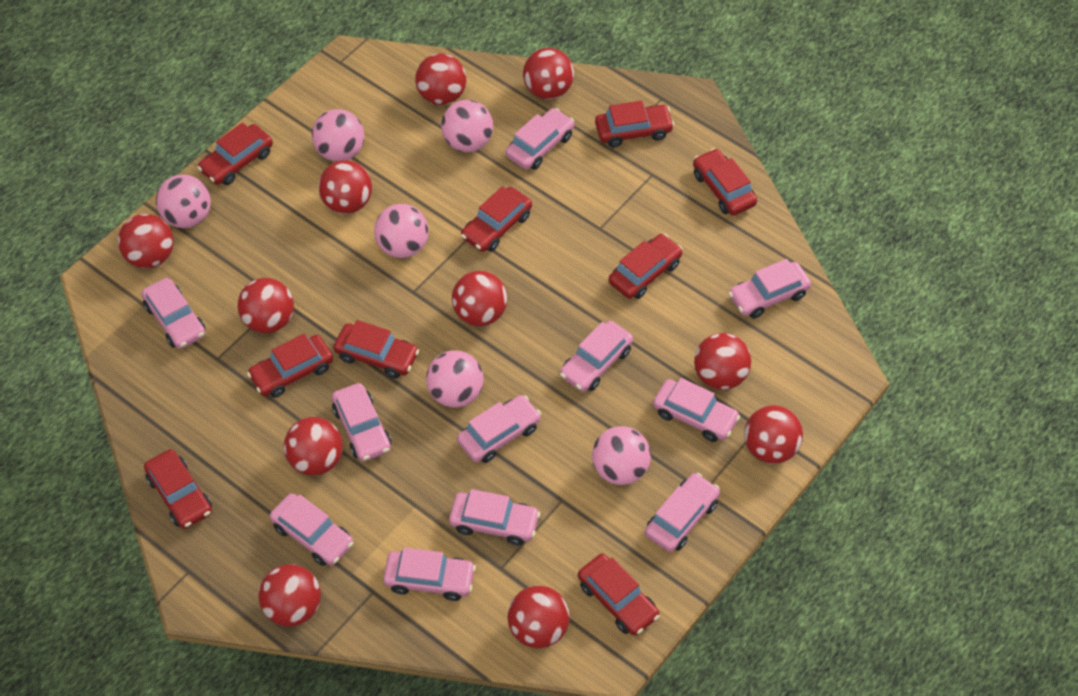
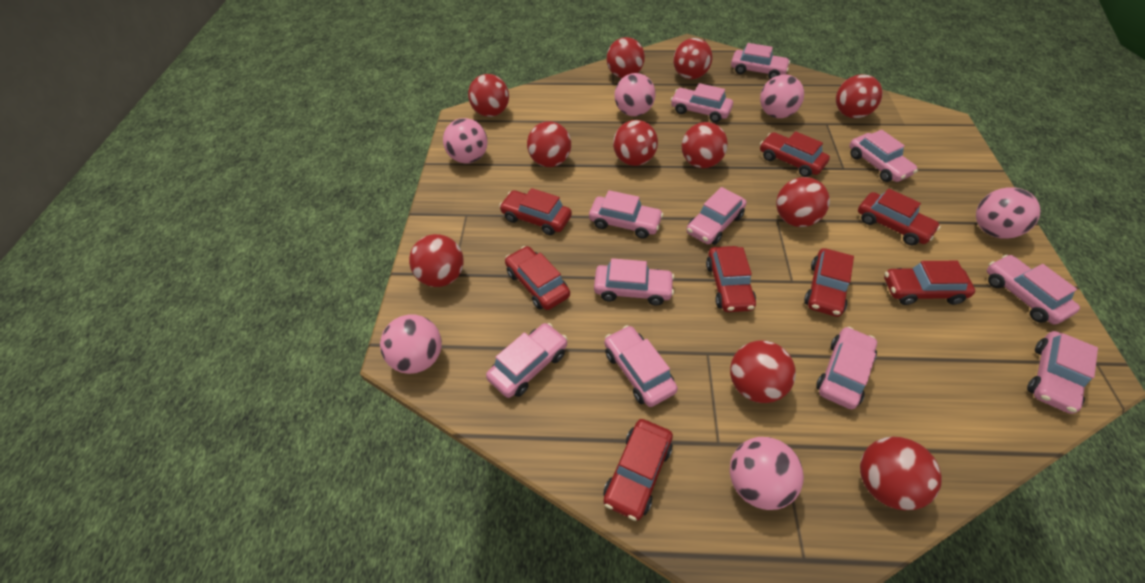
red car: 9 -> 8

